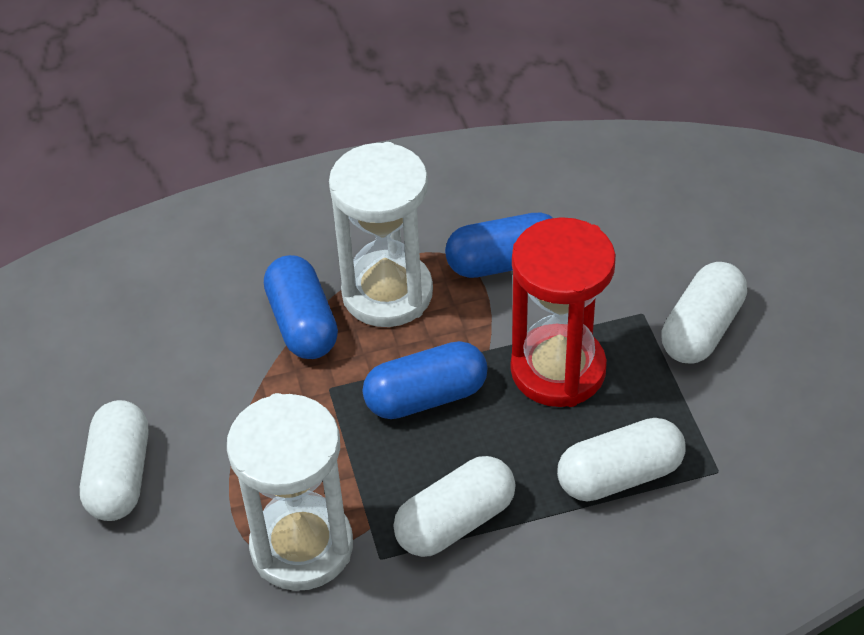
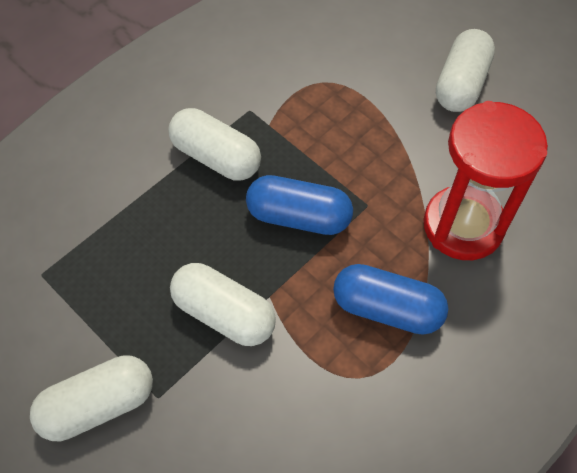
blue capsule: 3 -> 2
white hourglass: 2 -> 0

